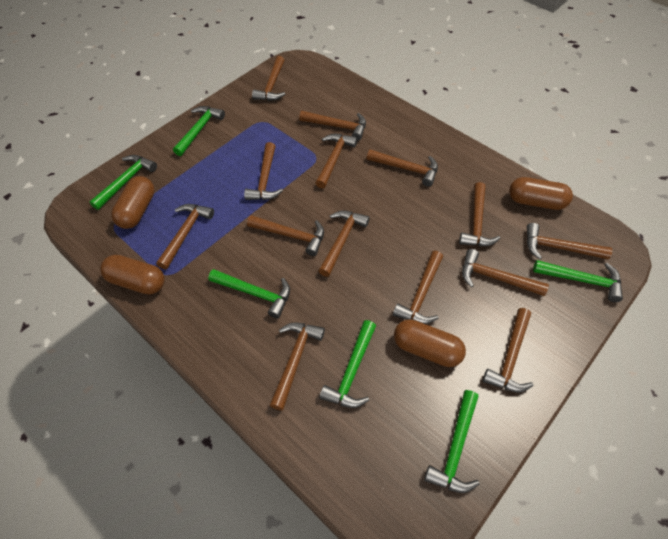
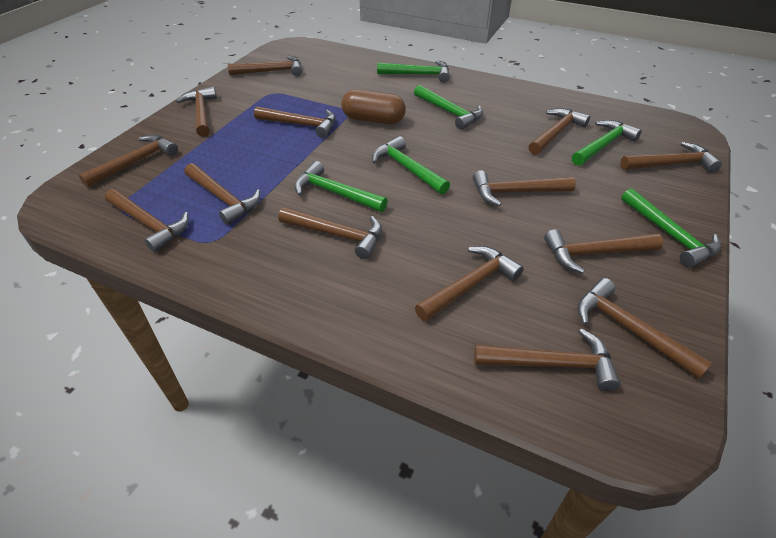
brown capsule: 4 -> 1

